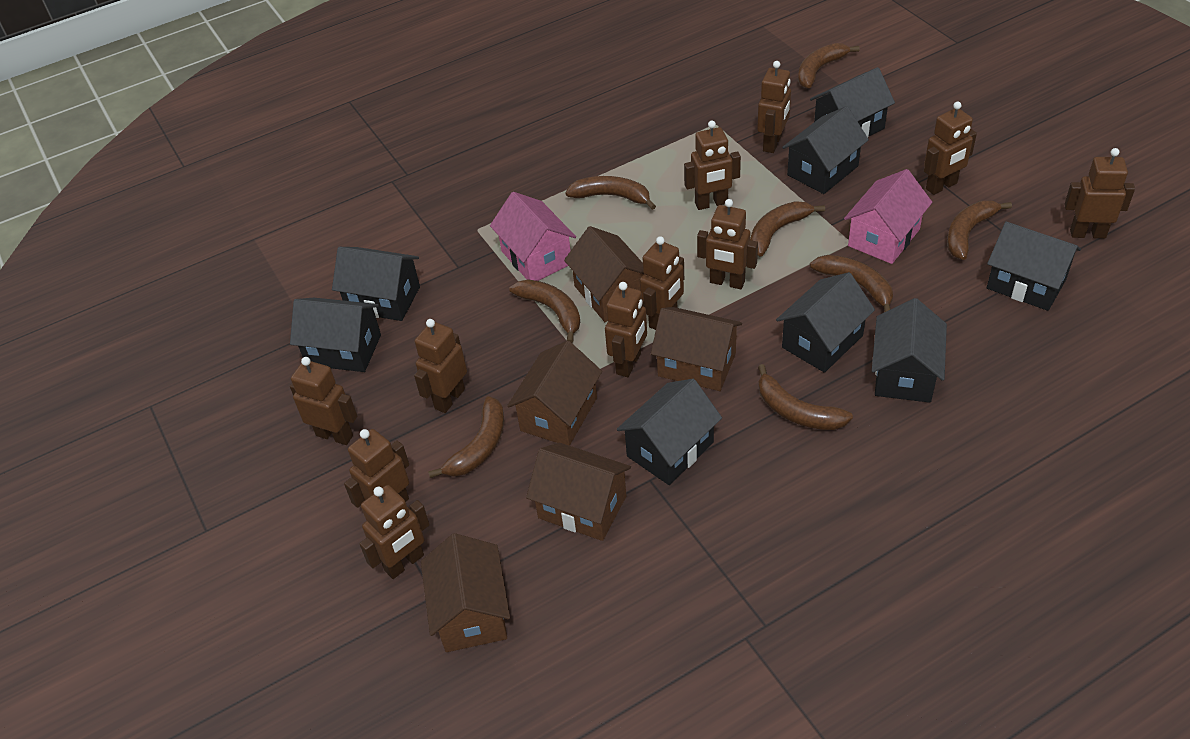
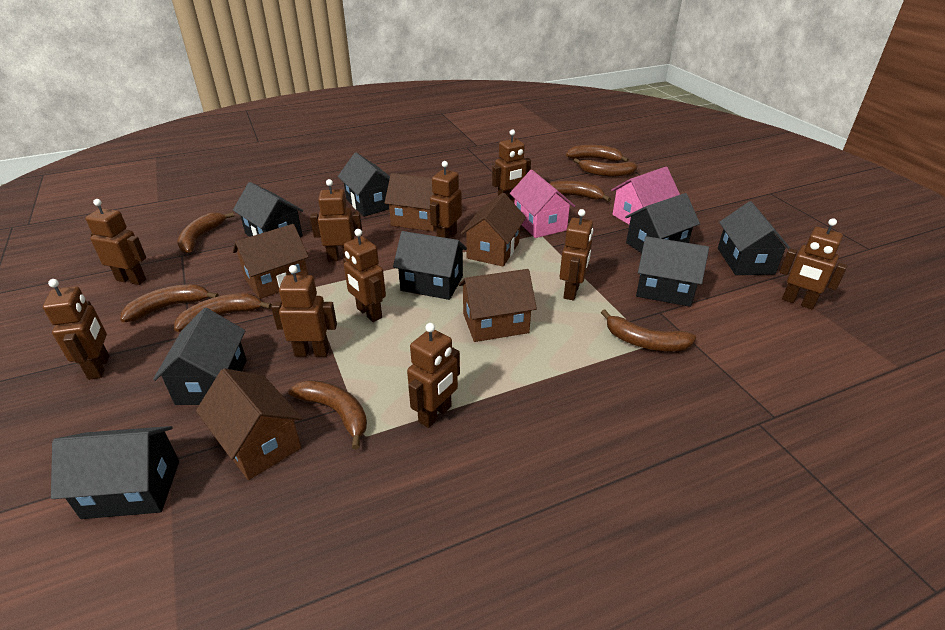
brown robot: 11 -> 10

